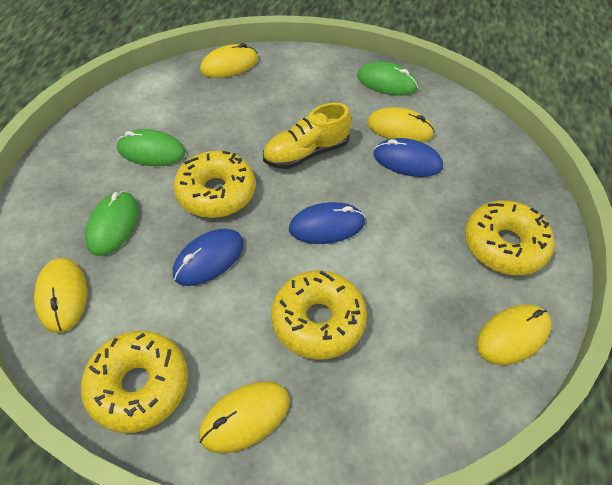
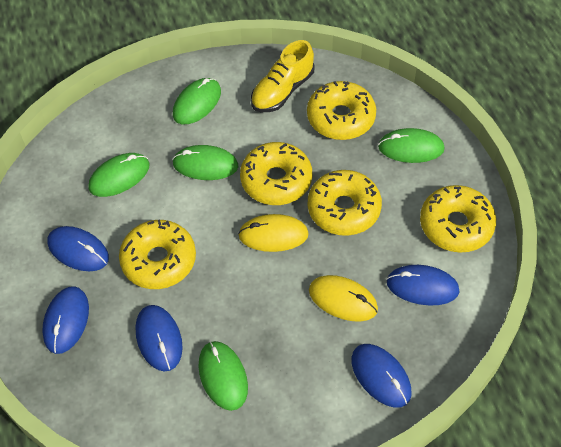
blue mouse: 3 -> 5
green mouse: 3 -> 5
yellow donut: 4 -> 5
yellow mouse: 5 -> 2

